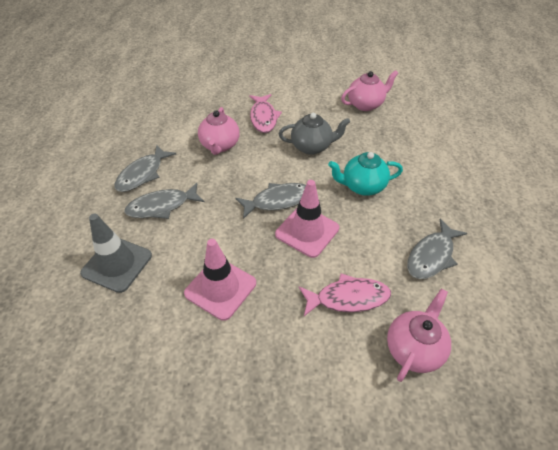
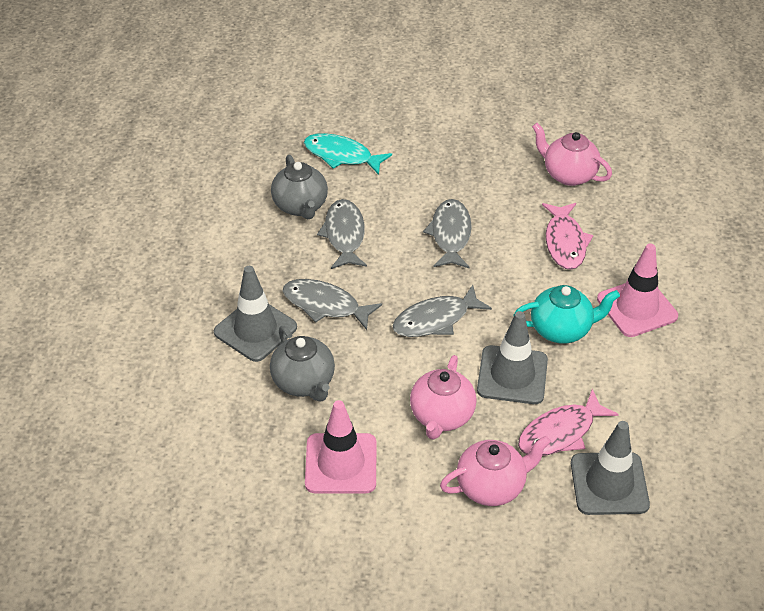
grey teapot: 1 -> 2
grey traffic cone: 1 -> 3
turquoise fish: 0 -> 1

